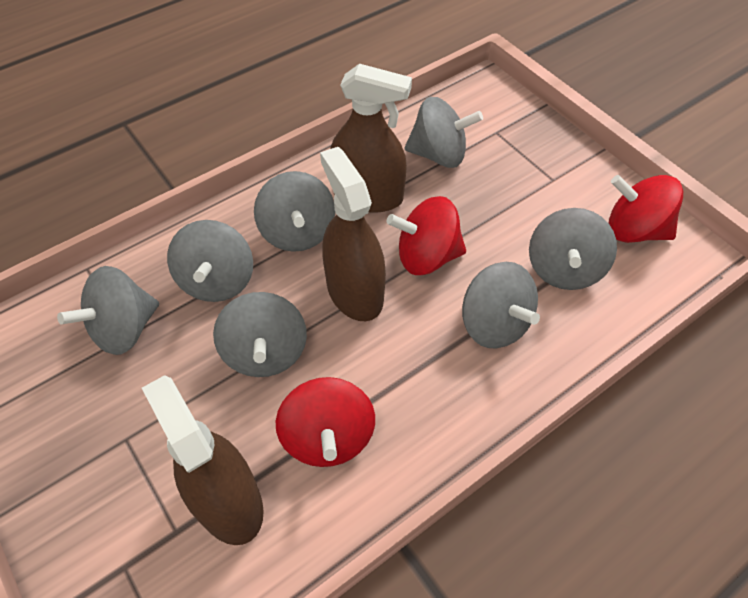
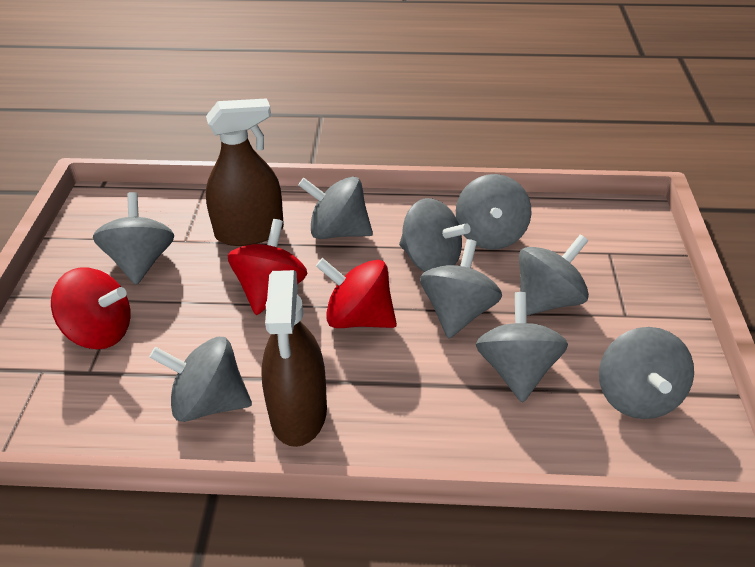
brown spray bottle: 3 -> 2
grey spinning top: 7 -> 9

